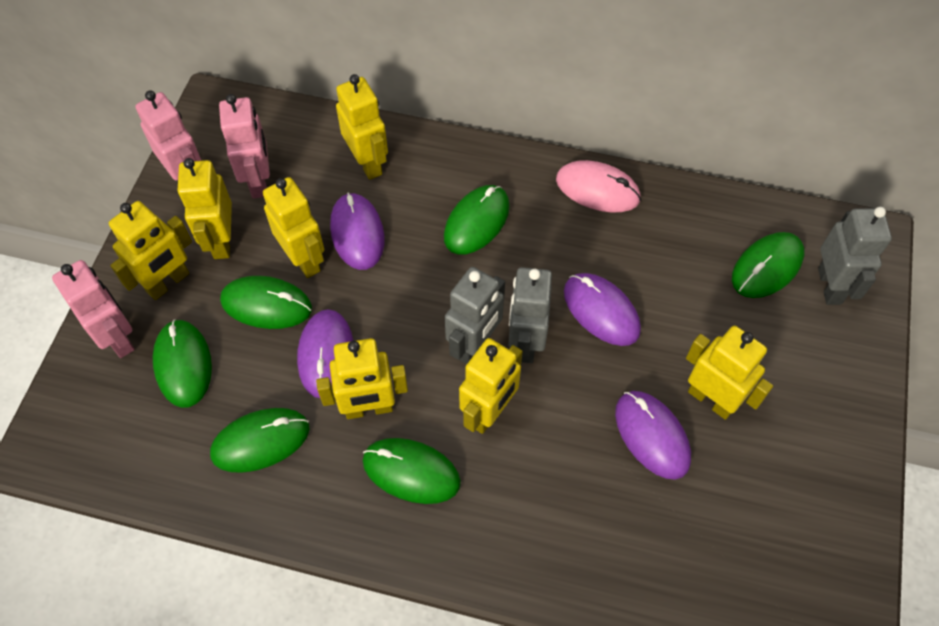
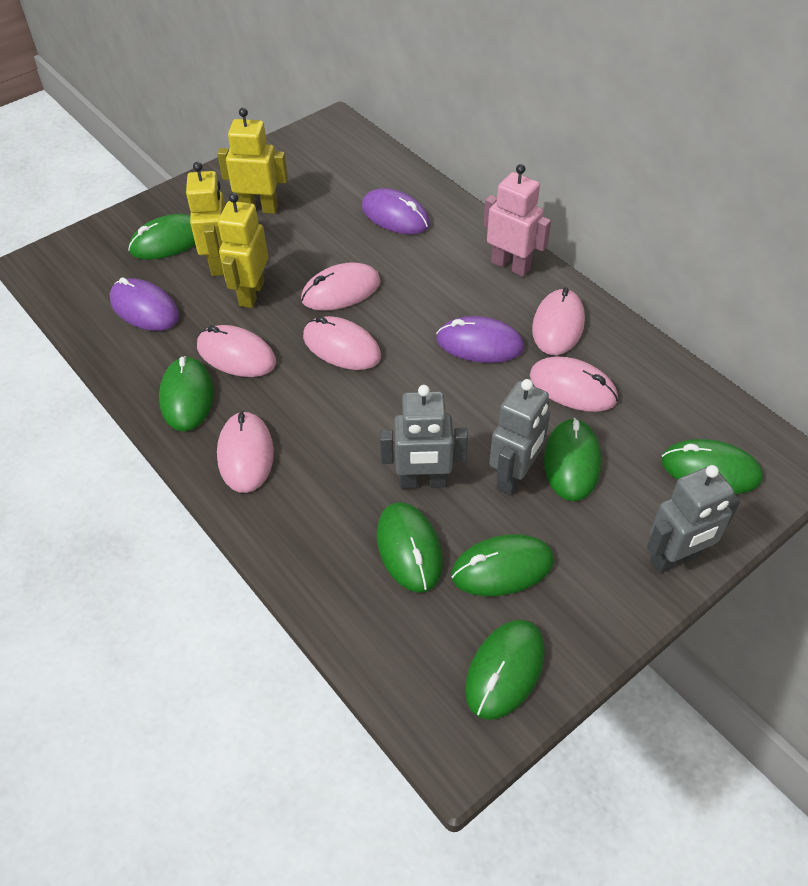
green mouse: 6 -> 7
pink mouse: 1 -> 6
pink robot: 3 -> 1
purple mouse: 4 -> 3
yellow robot: 7 -> 3

